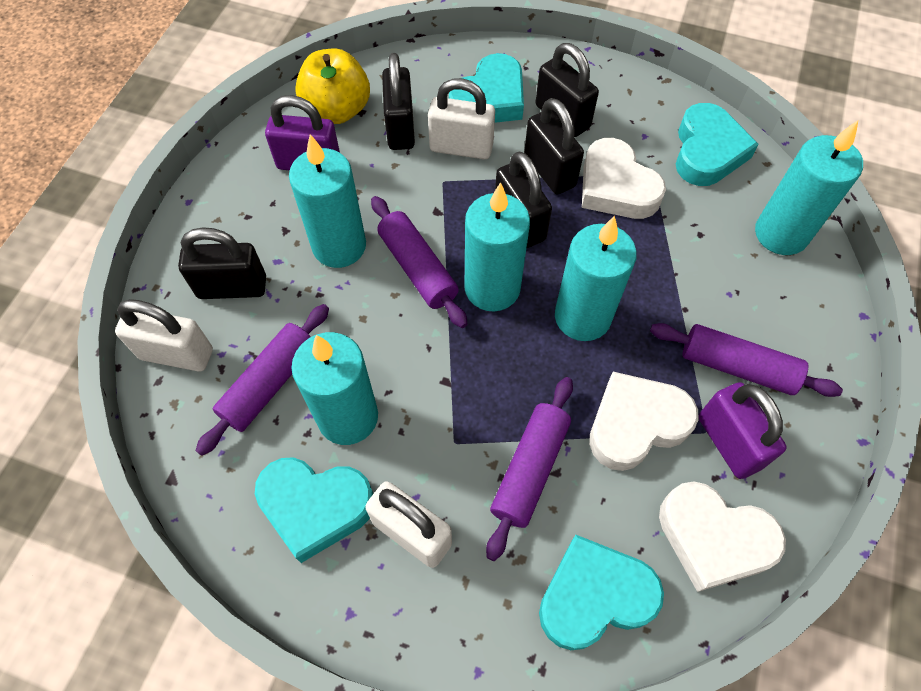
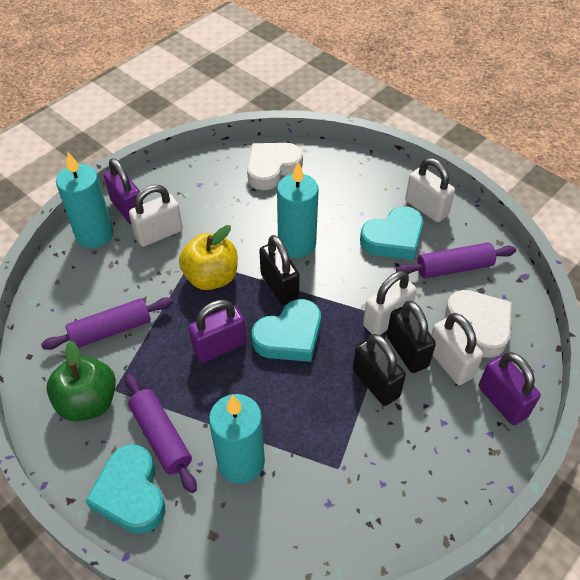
black padlock: 5 -> 3
green apple: 0 -> 1
purple padlock: 2 -> 3
purple rolling pin: 4 -> 3
turquoise candle: 5 -> 3
turquoise heart: 4 -> 3
white heart: 3 -> 2
white padlock: 3 -> 4

